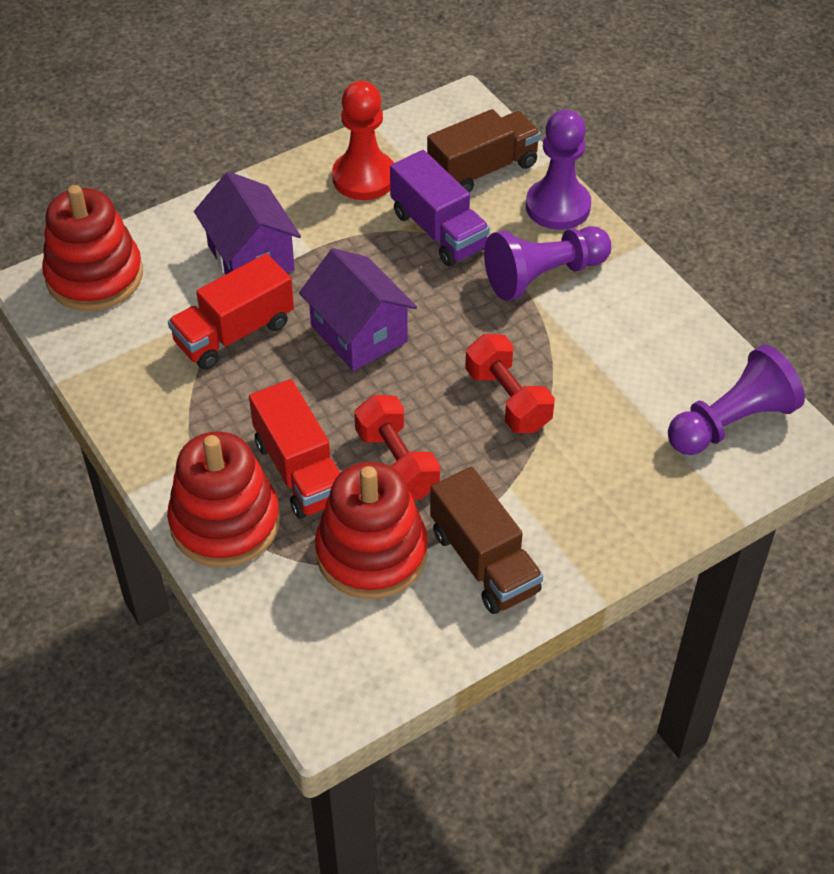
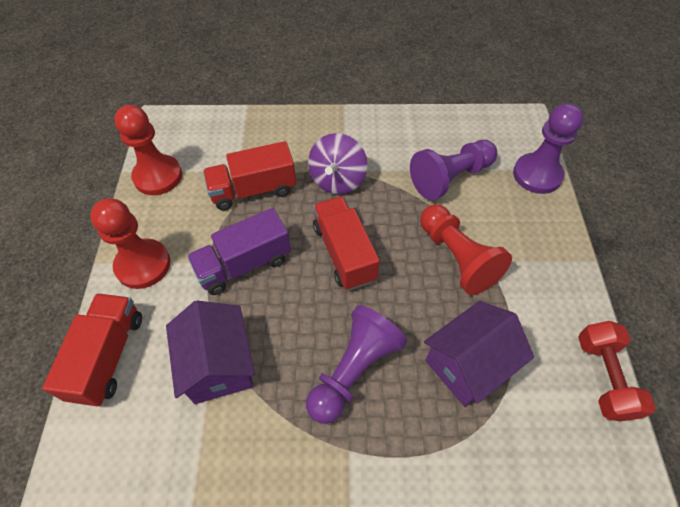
brown truck: 2 -> 0
purple spinning top: 0 -> 1
red dumbbell: 2 -> 1
red pawn: 1 -> 3
red stacking toy: 3 -> 0
red truck: 2 -> 3

